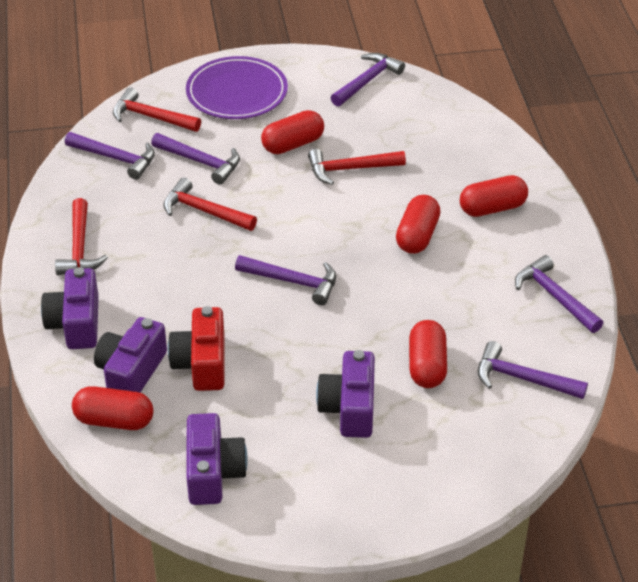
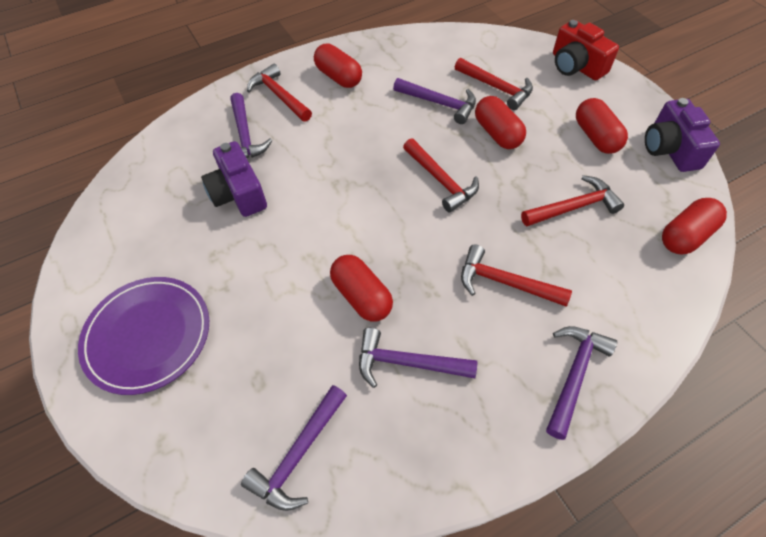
purple camera: 4 -> 2
purple hammer: 6 -> 5
red hammer: 4 -> 5

